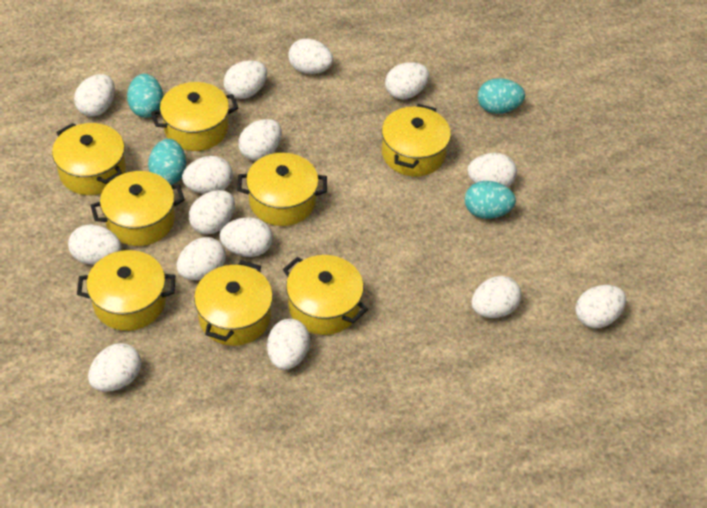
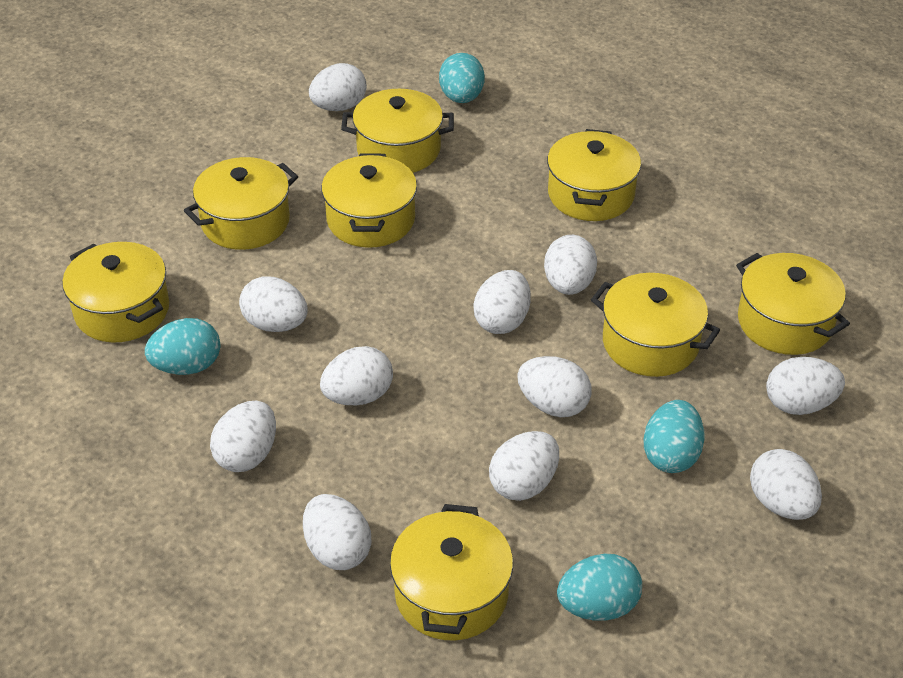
white egg: 15 -> 11

